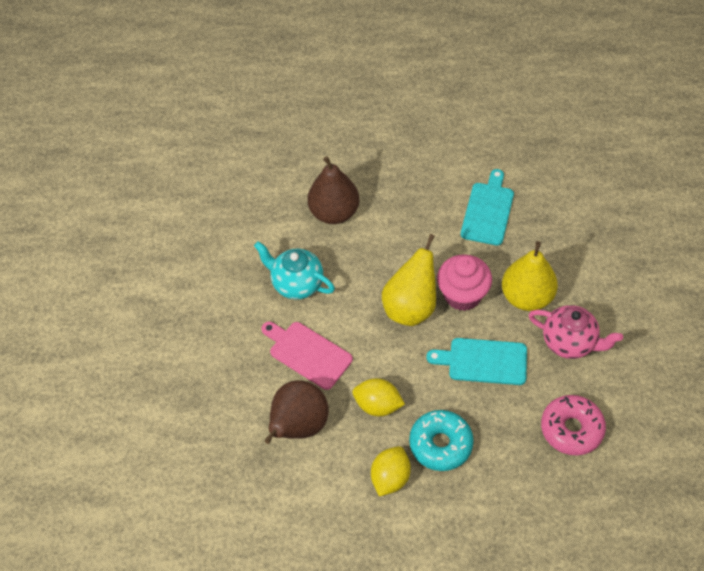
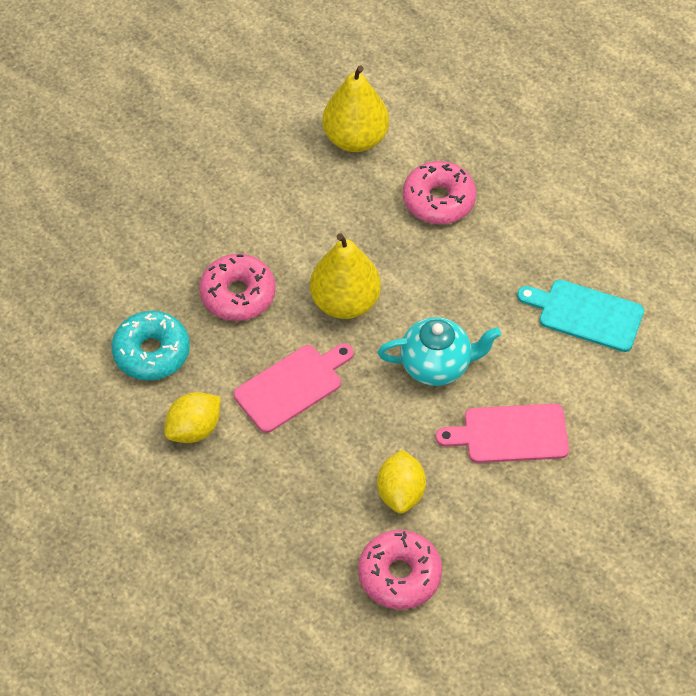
brown pear: 2 -> 0
pink cupcake: 1 -> 0
pink cutting board: 1 -> 2
pink donut: 1 -> 3
pink teapot: 1 -> 0
turquoise cutting board: 2 -> 1

